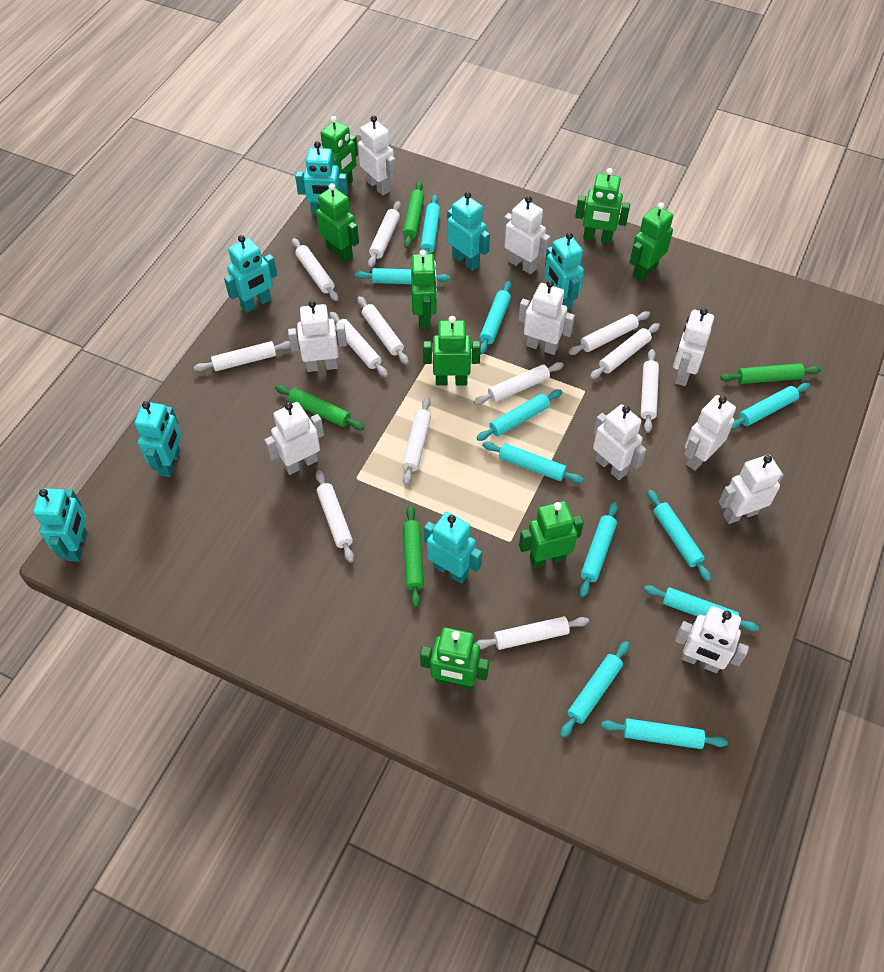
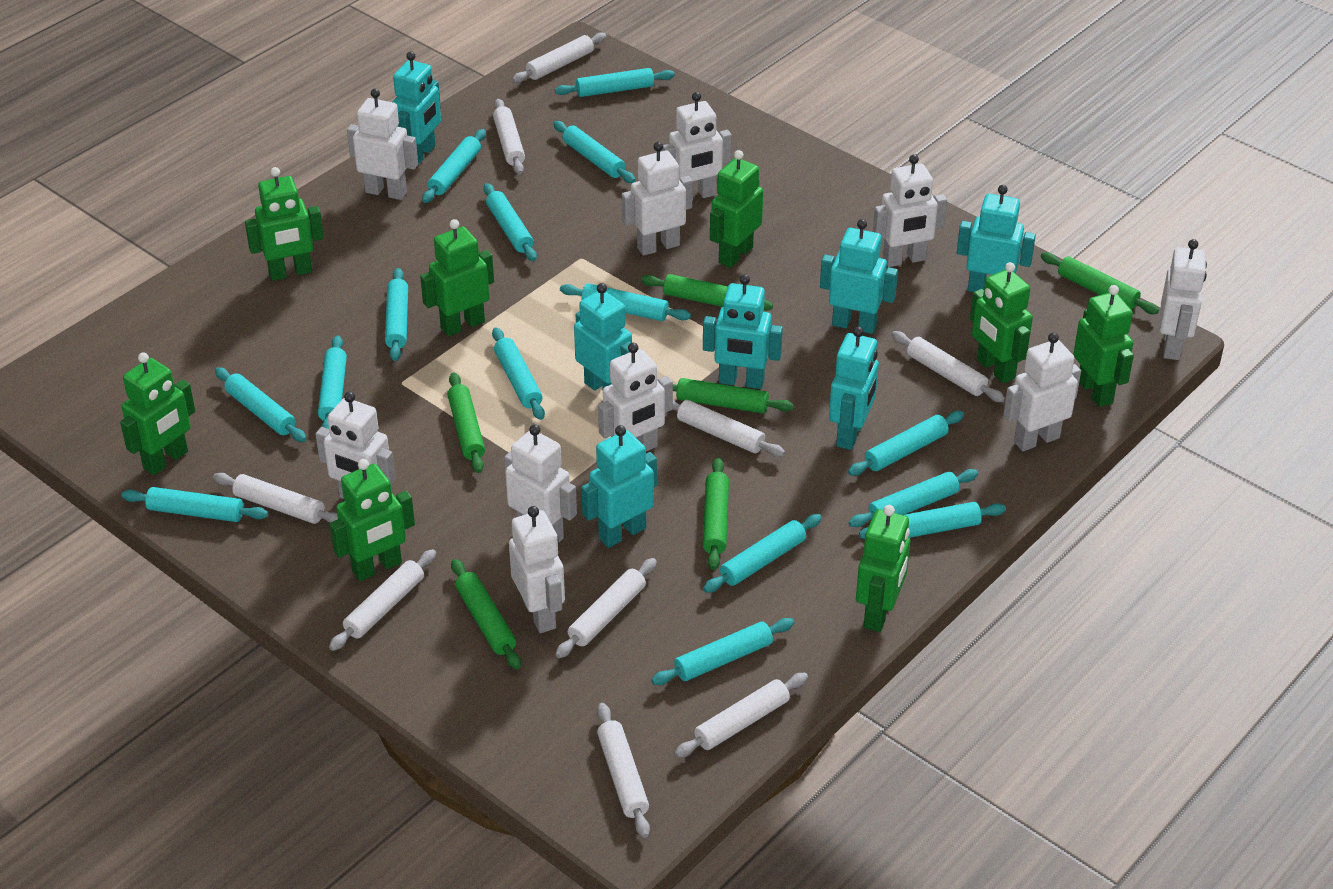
green rolling pin: 4 -> 6
turquoise rolling pin: 11 -> 15
white rolling pin: 12 -> 9

